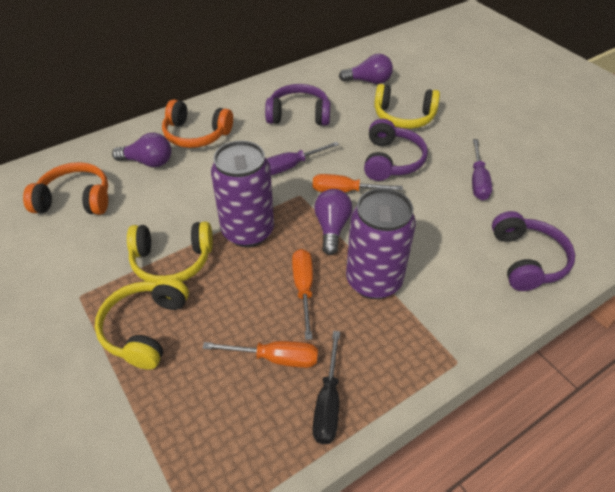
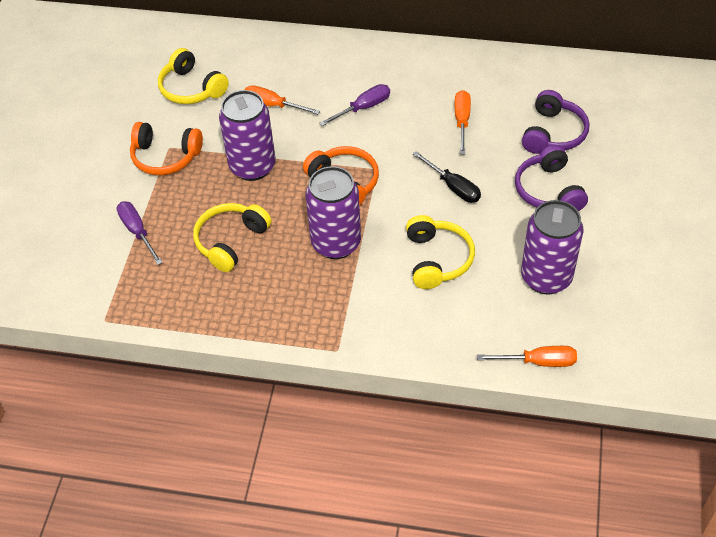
purple can: 2 -> 3
purple headphones: 3 -> 2
purple light bulb: 3 -> 0

